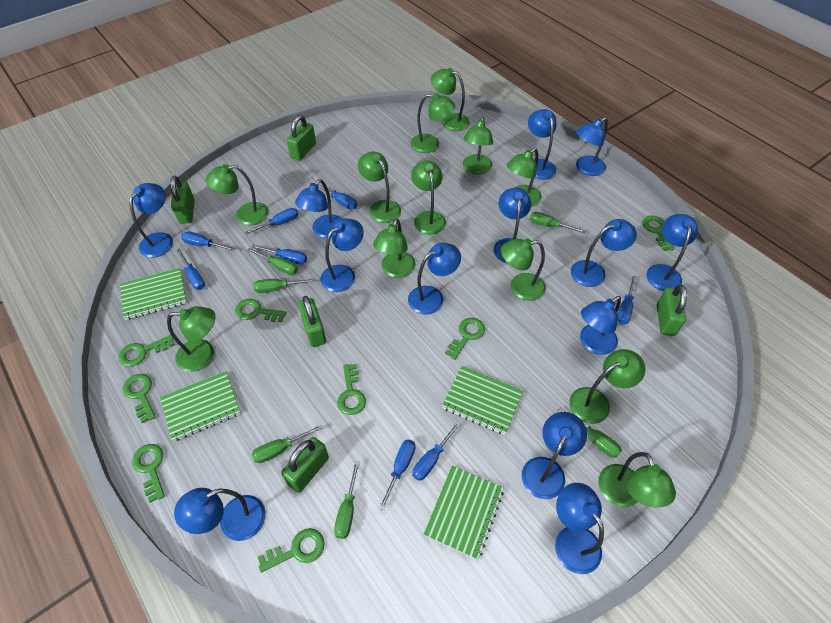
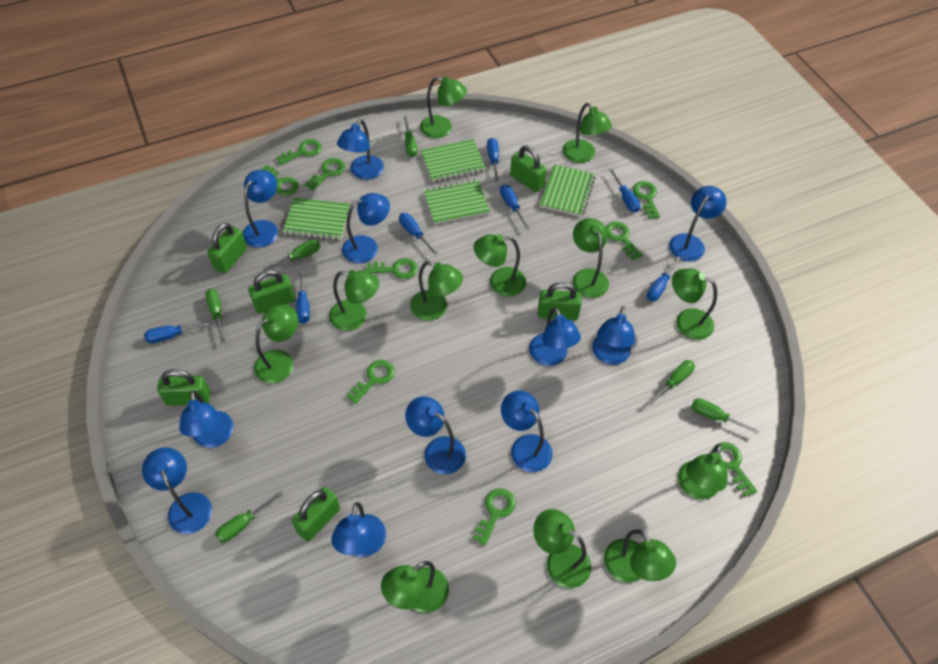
blue lamp: 13 -> 11
blue screwdriver: 8 -> 7
green key: 8 -> 9
green padlock: 5 -> 6

